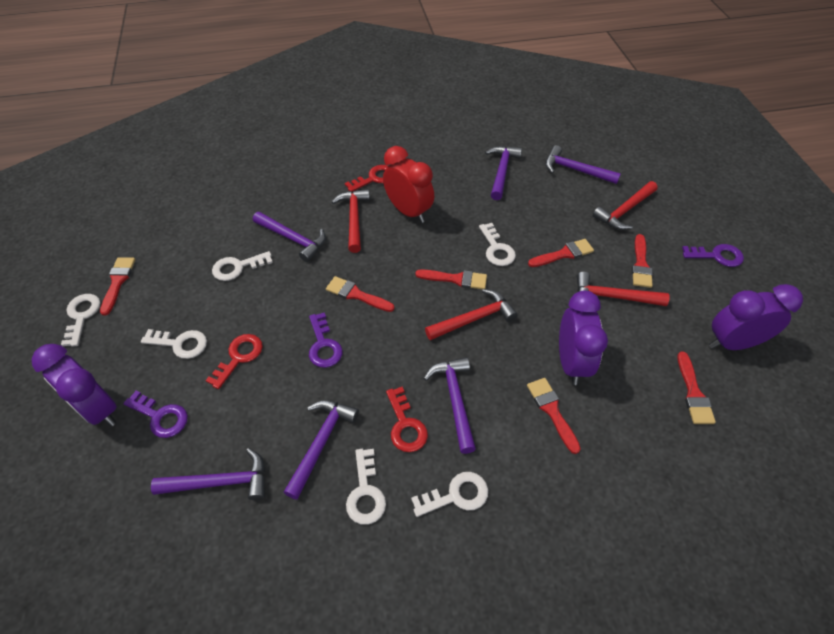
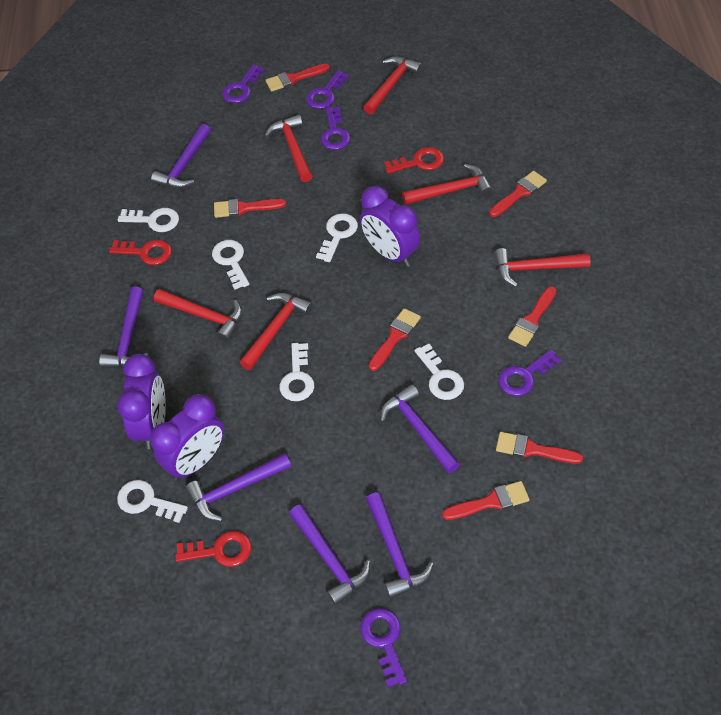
purple key: 3 -> 5
red clock: 1 -> 0
red hammer: 4 -> 6

